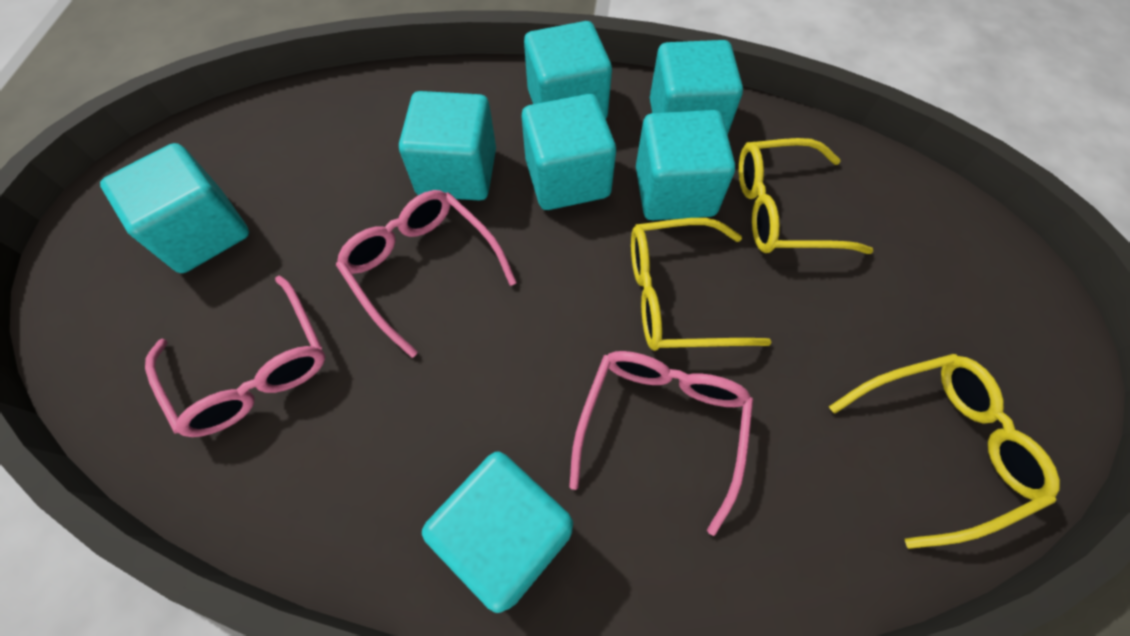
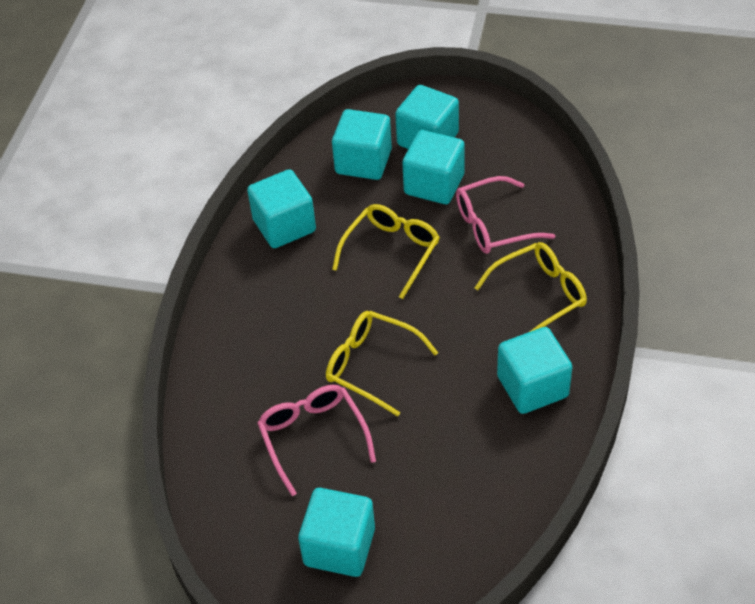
pink glasses: 3 -> 2
turquoise cube: 7 -> 6

